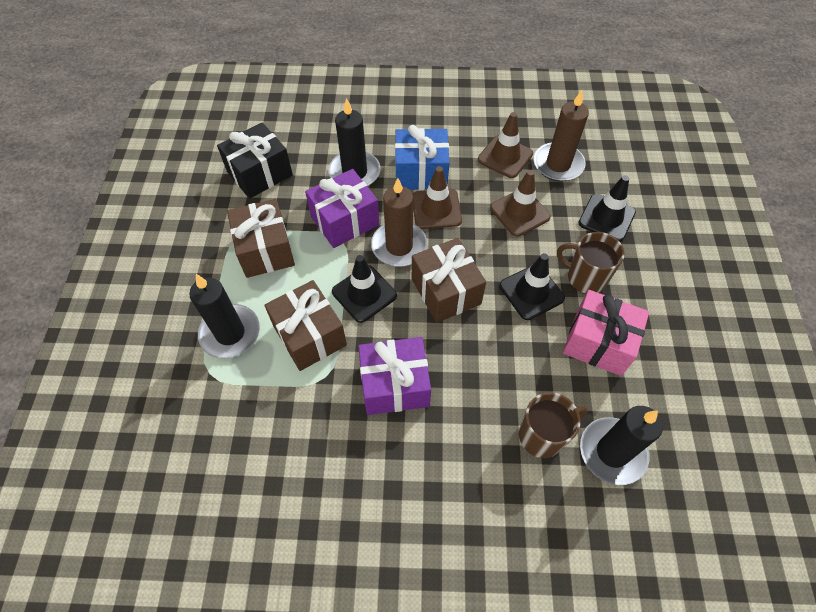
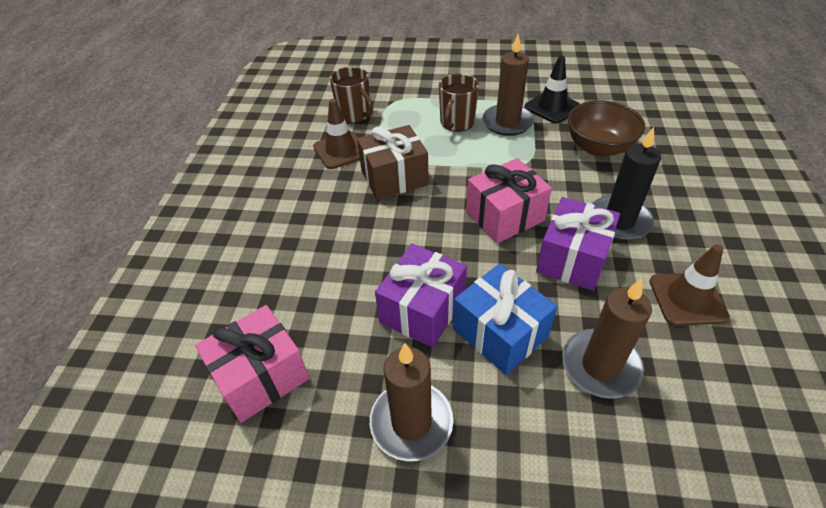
black candle: 3 -> 1
black gift: 1 -> 0
black traffic cone: 3 -> 1
brown bowl: 0 -> 1
brown candle: 2 -> 3
brown gift: 3 -> 1
brown traffic cone: 3 -> 2
pink gift: 1 -> 2

